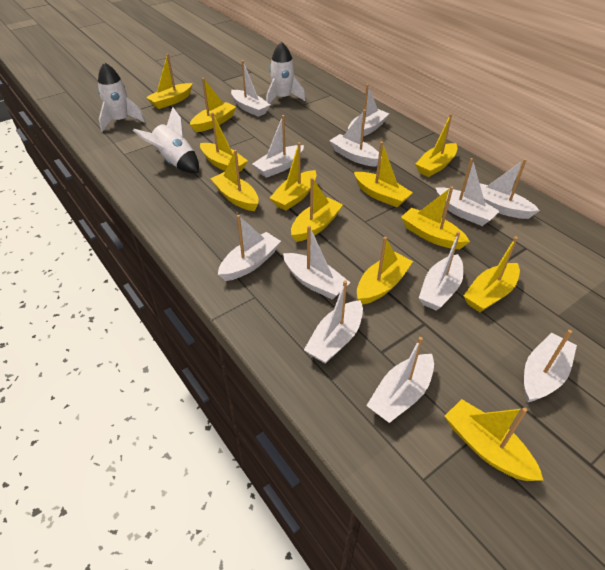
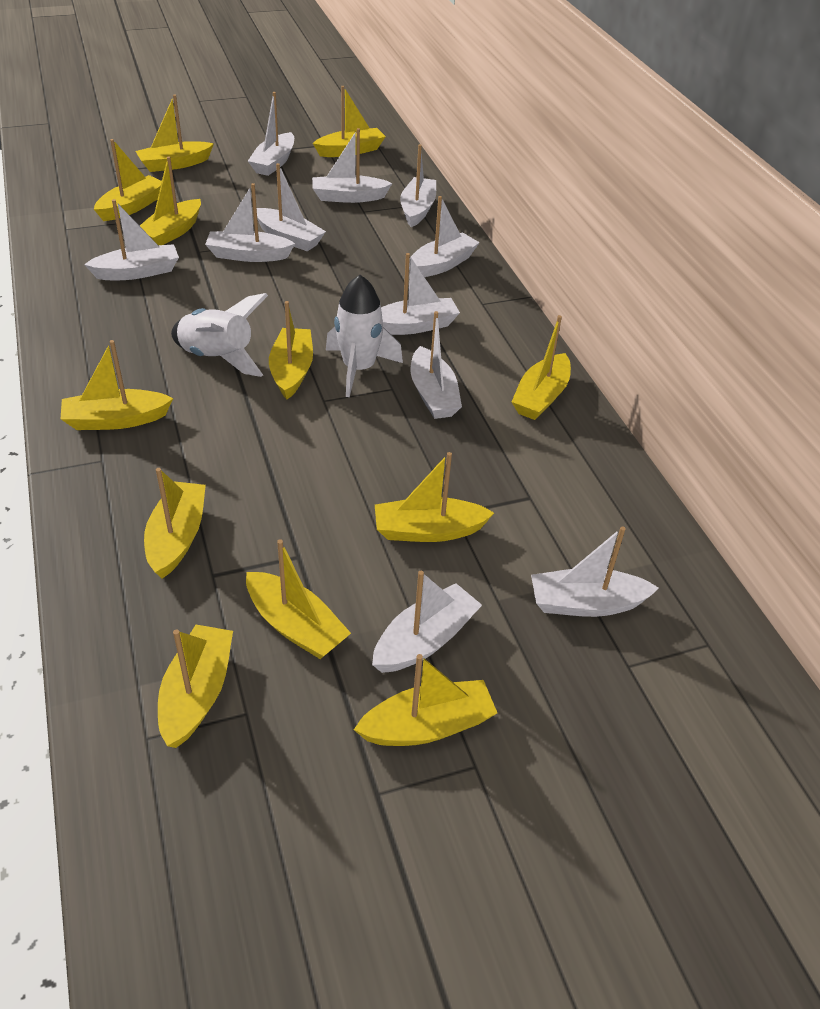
white boat: 12 -> 11
white rocket: 3 -> 2

